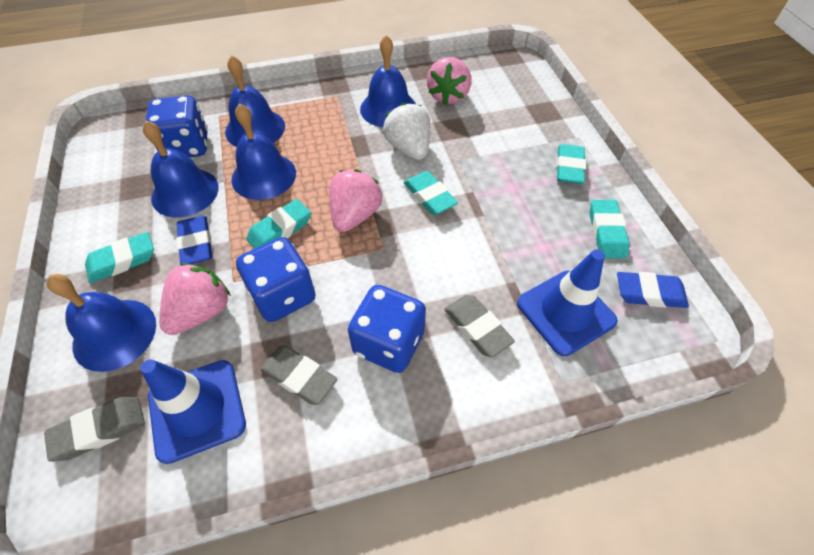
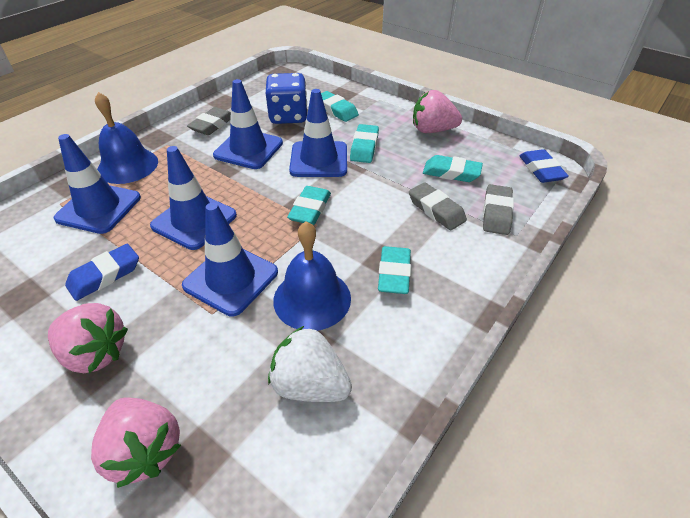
blue bell: 5 -> 2
blue dice: 3 -> 1
blue traffic cone: 2 -> 5

